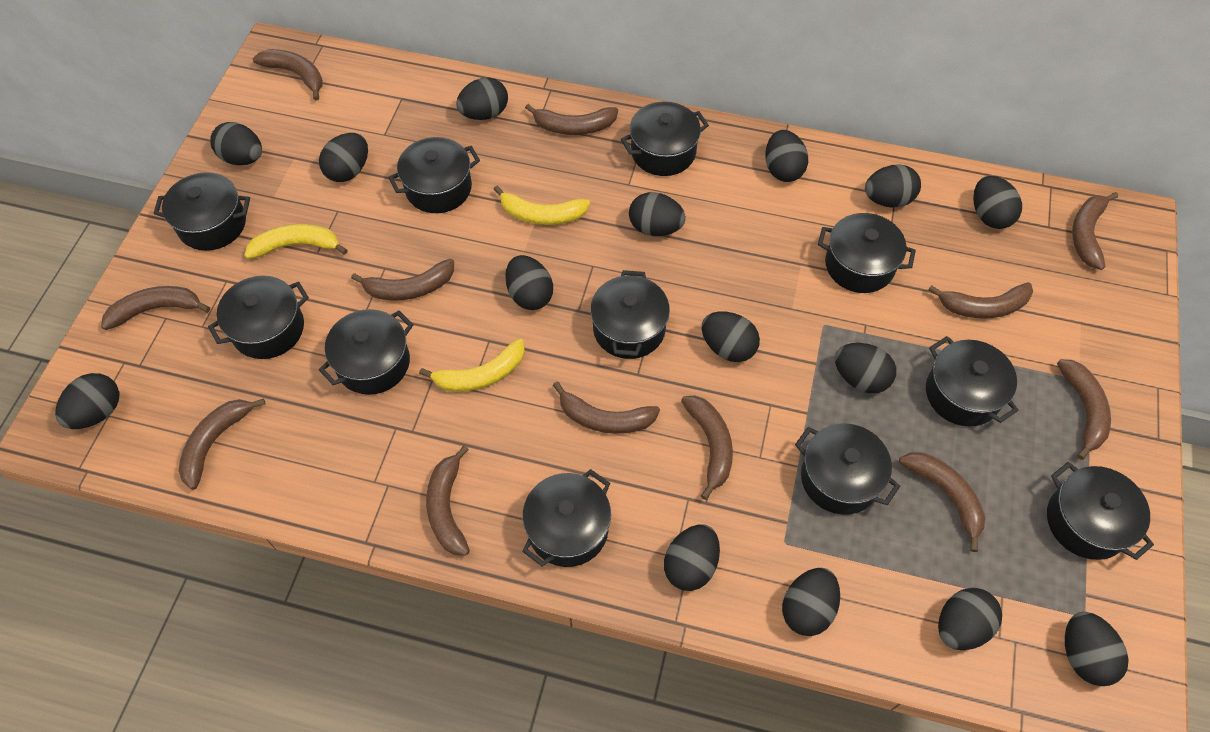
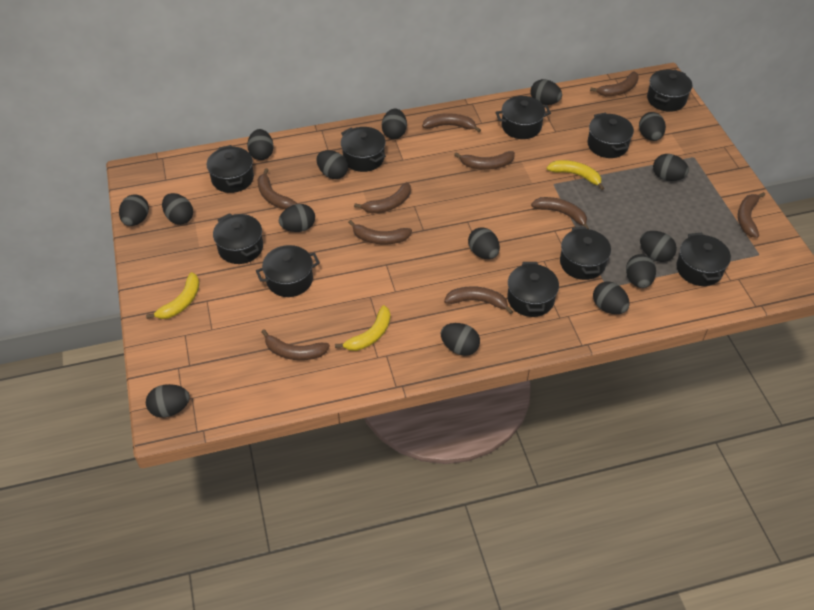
black pot: 11 -> 10
brown banana: 12 -> 10

